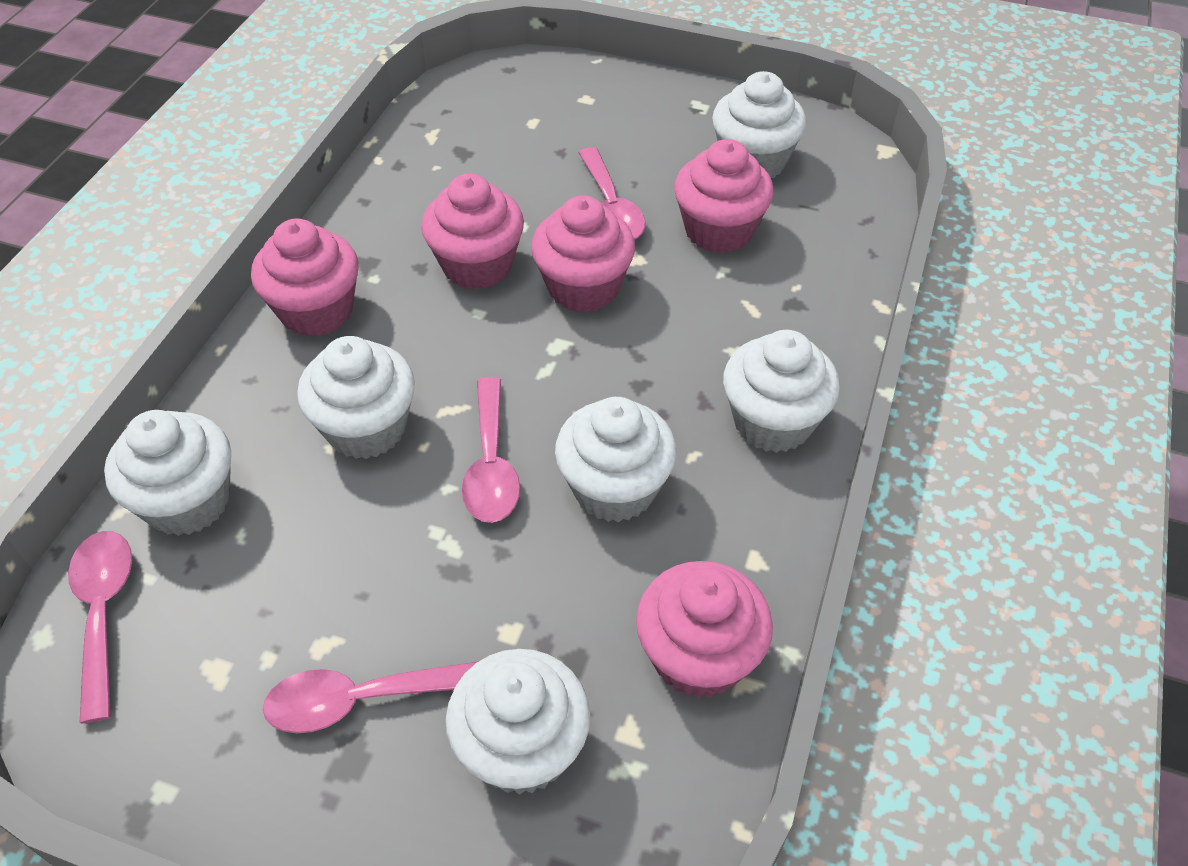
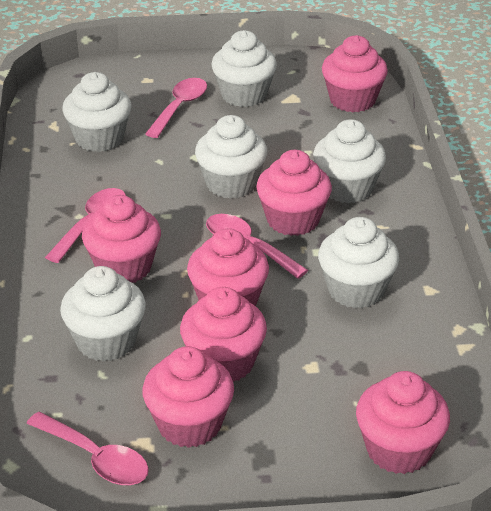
pink cupcake: 5 -> 7

